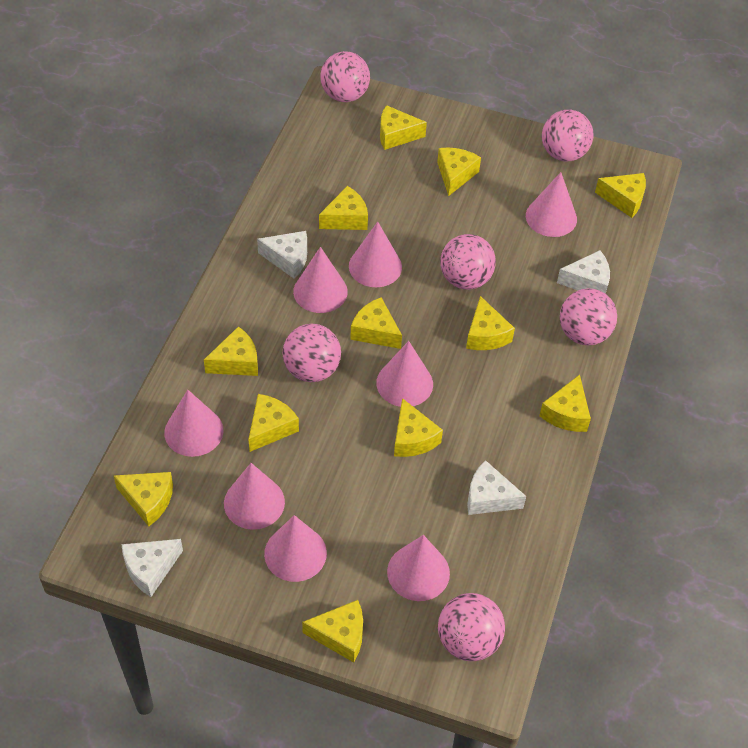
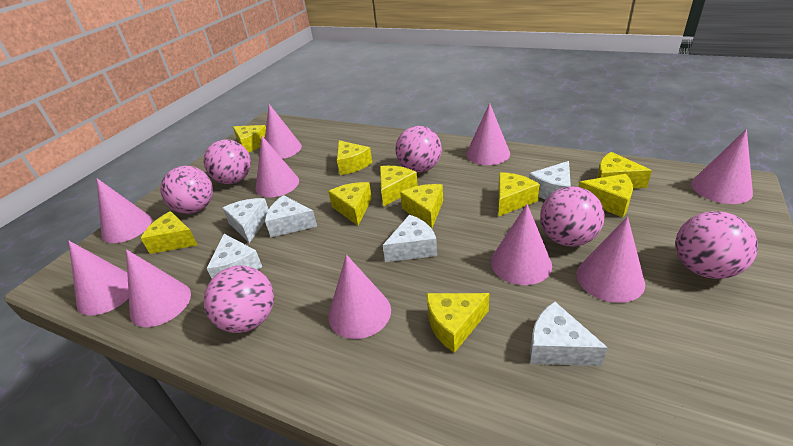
pink cone: 8 -> 10
white cheese: 4 -> 6
yellow cheese: 12 -> 10

